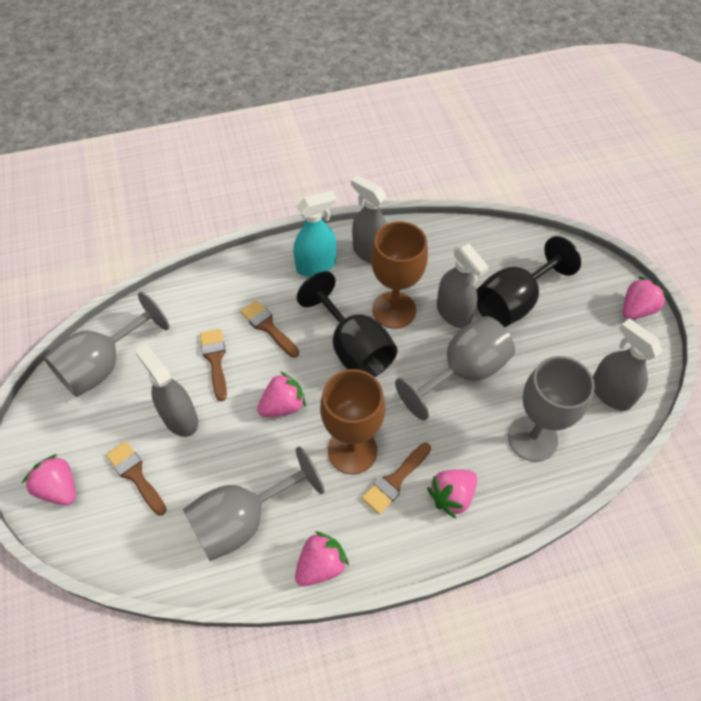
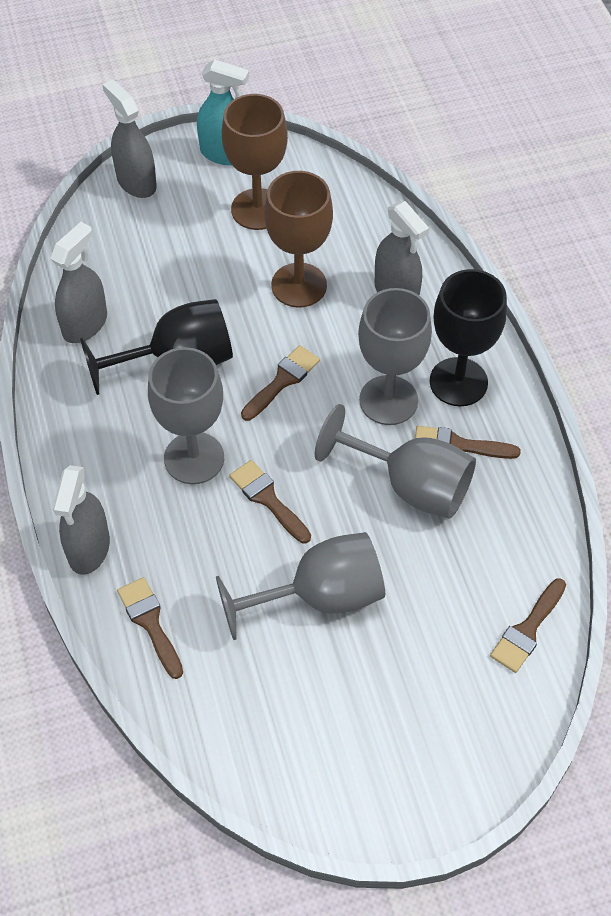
brown brush: 4 -> 5
pink strawberry: 5 -> 0

